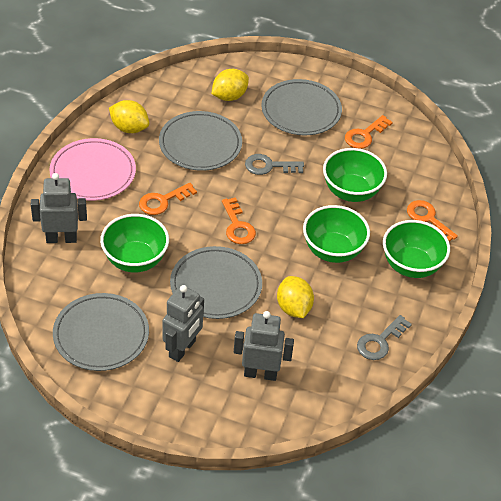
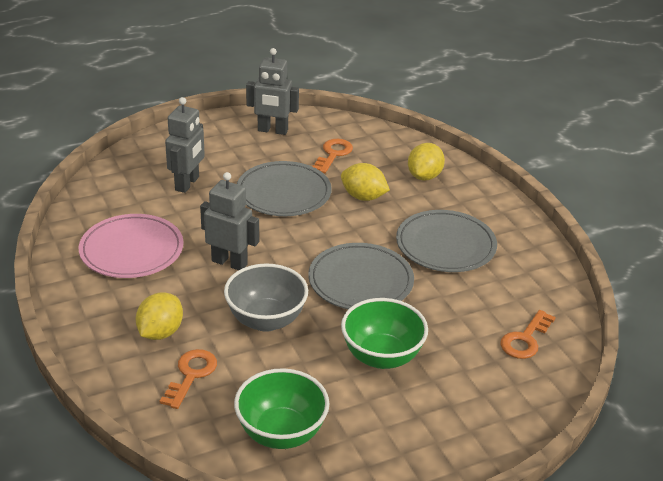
green bowl: 4 -> 2
grey bowl: 0 -> 1
grey key: 2 -> 0
grey plate: 4 -> 3
orange key: 4 -> 3

